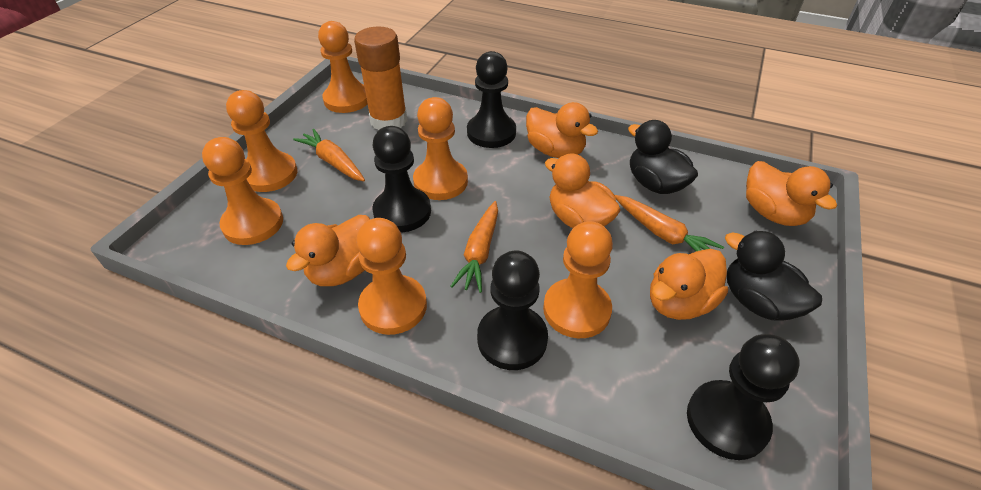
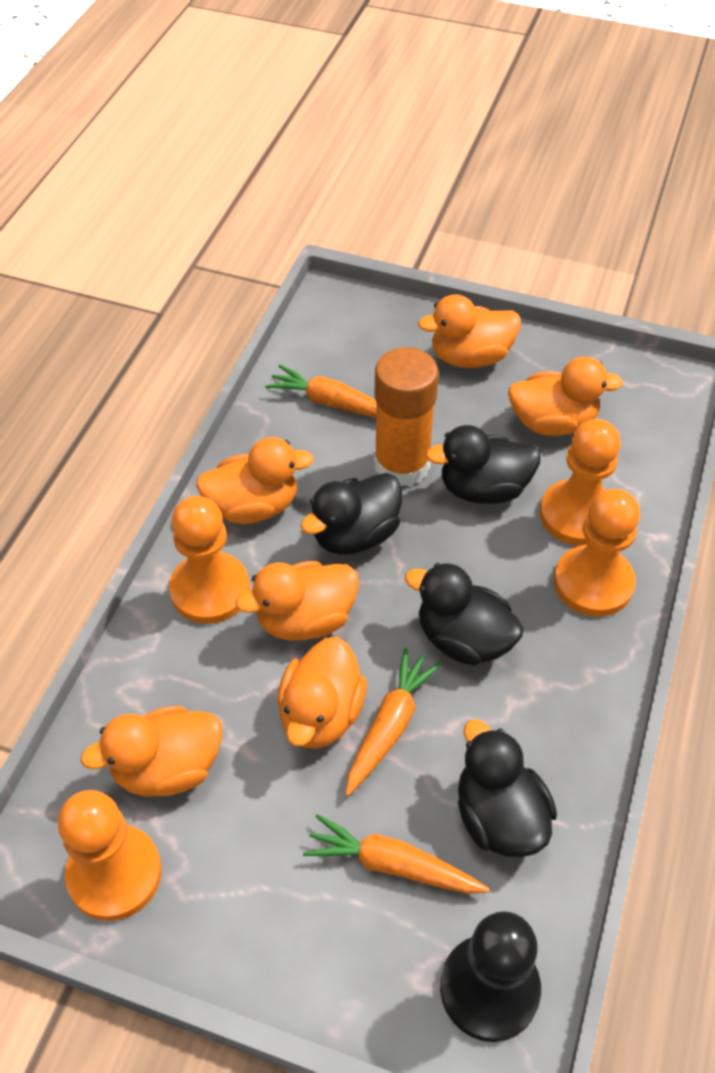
black duck: 2 -> 4
black pawn: 4 -> 1
orange duck: 5 -> 6
orange pawn: 6 -> 4

